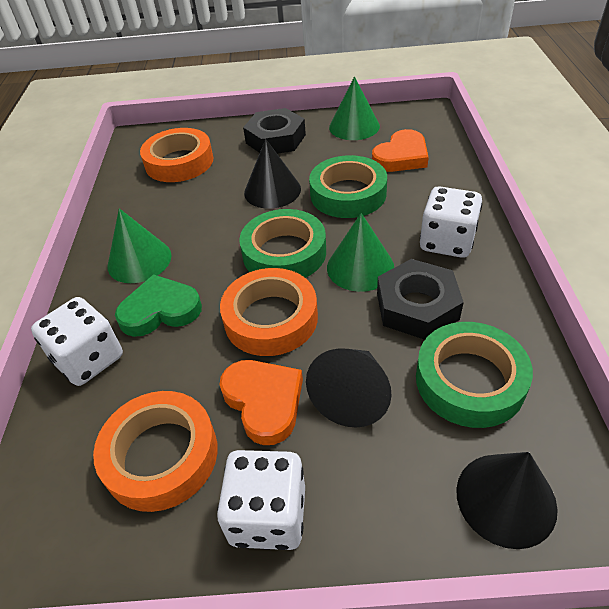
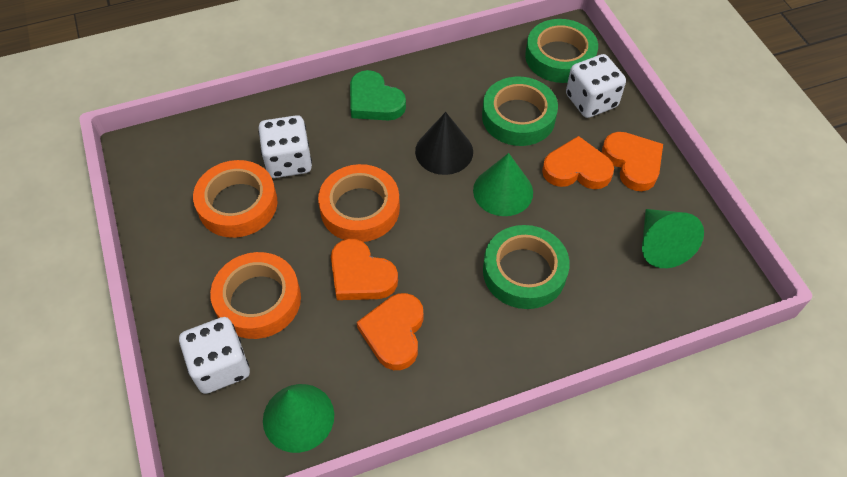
black cone: 3 -> 1
black nut: 2 -> 0
orange heart: 2 -> 4

